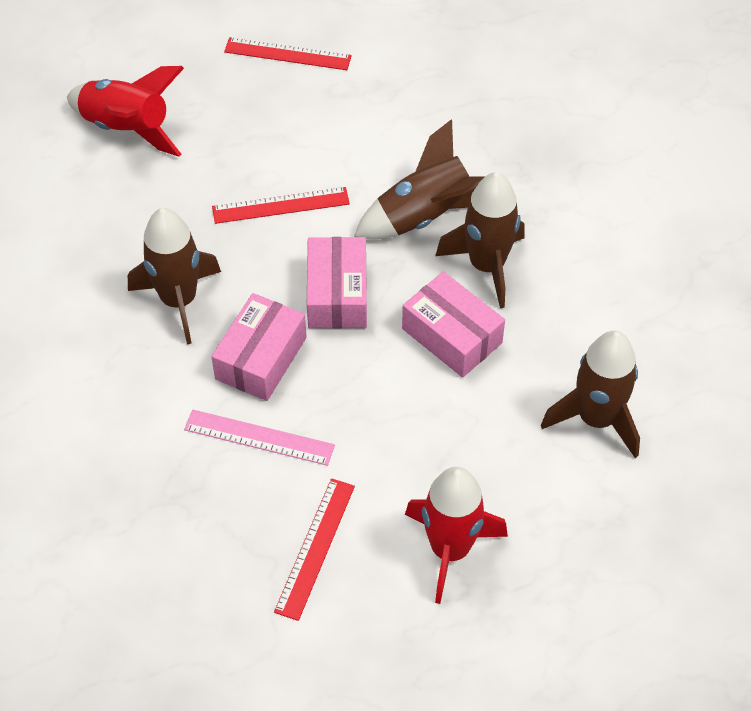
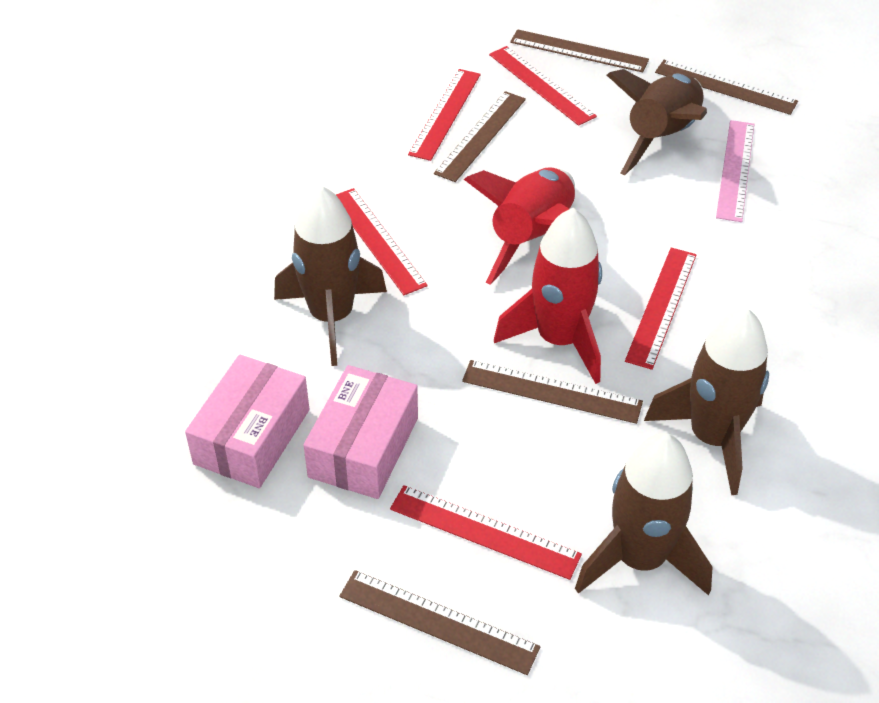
brown ruler: 0 -> 5
pink box: 3 -> 2
red ruler: 3 -> 5

